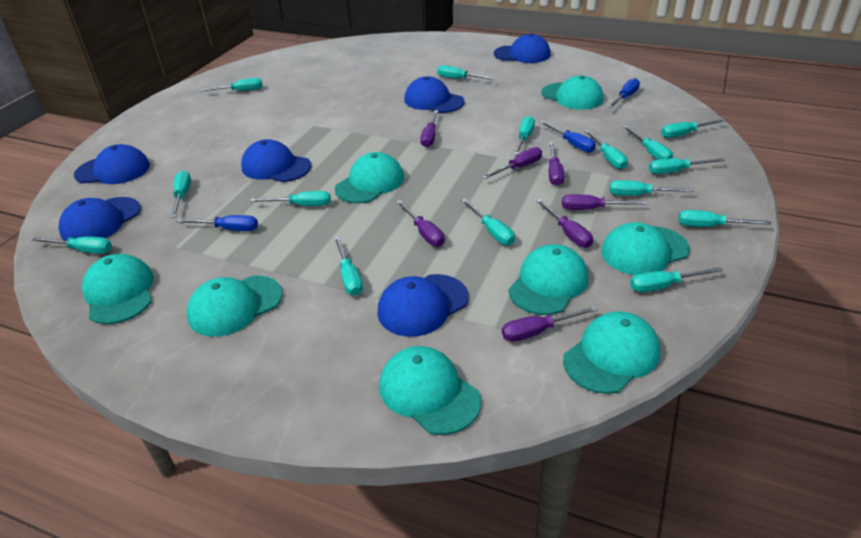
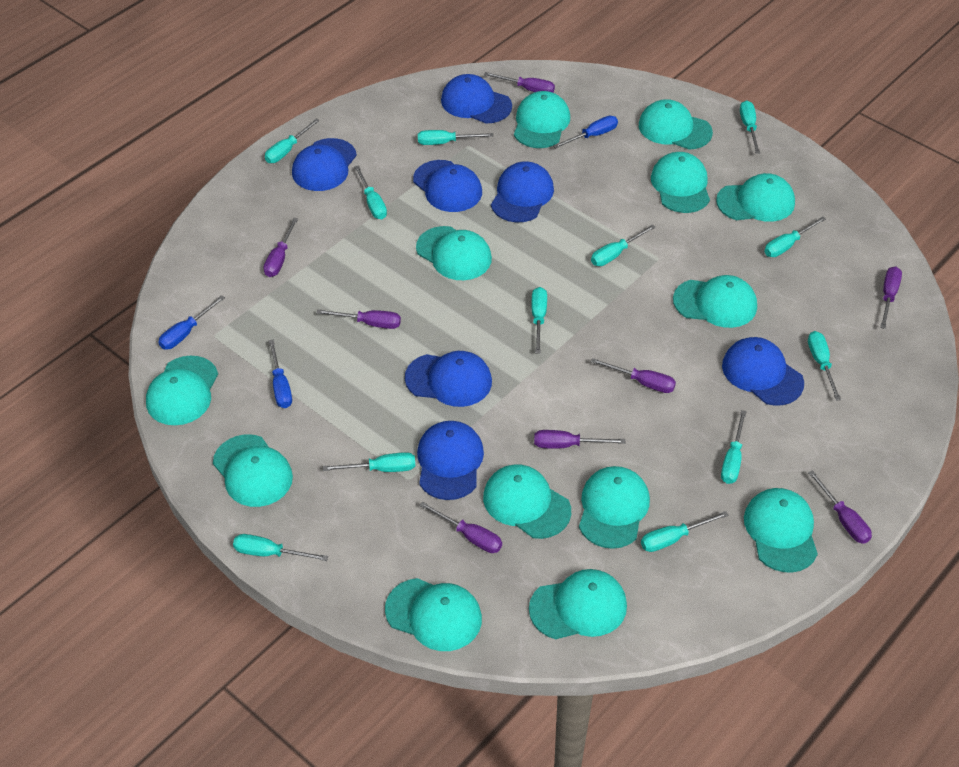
blue cap: 6 -> 7
purple screwdriver: 7 -> 8
turquoise cap: 8 -> 13
turquoise screwdriver: 15 -> 12

